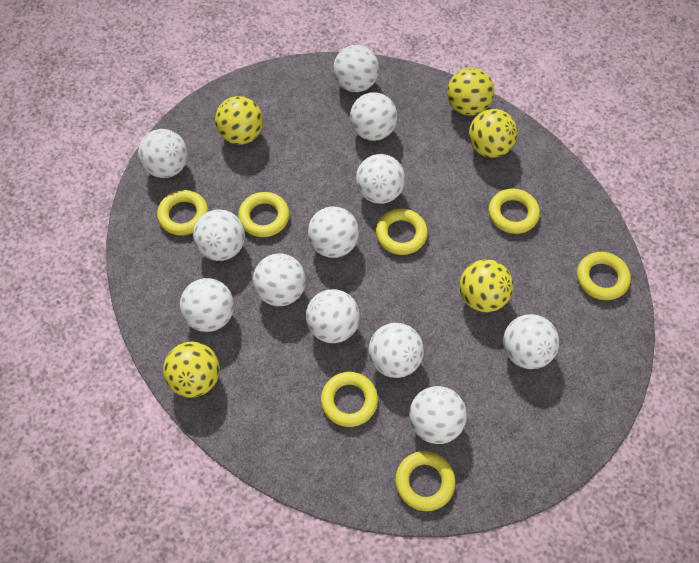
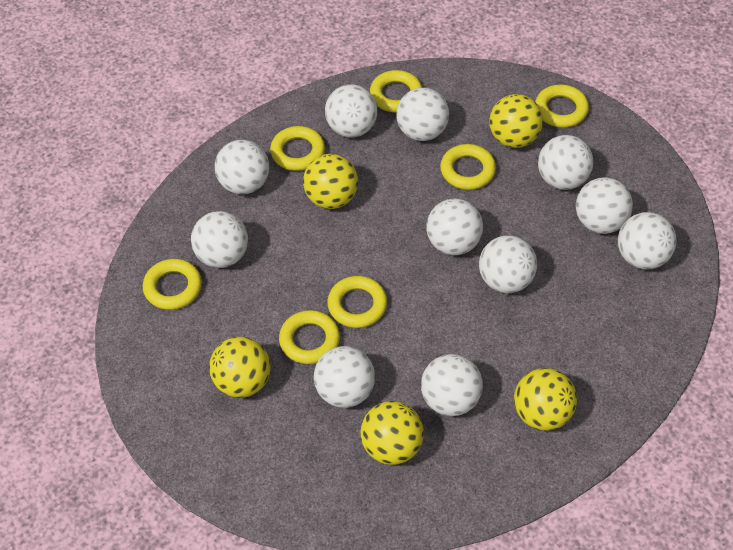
white ball: 12 -> 11

